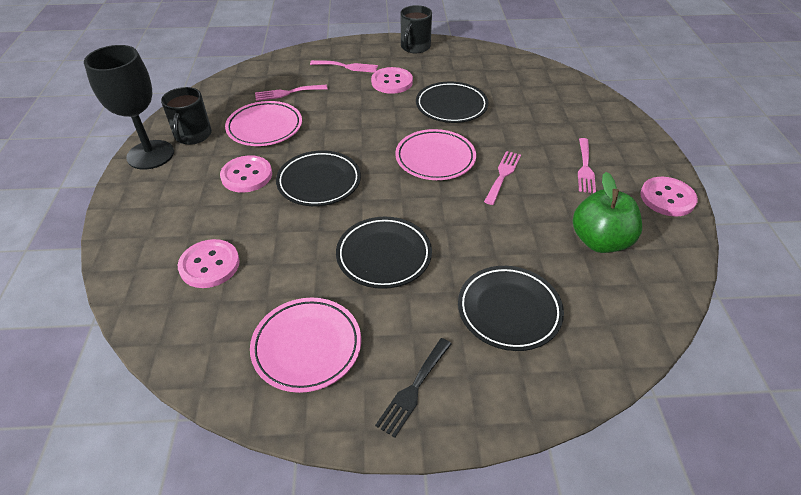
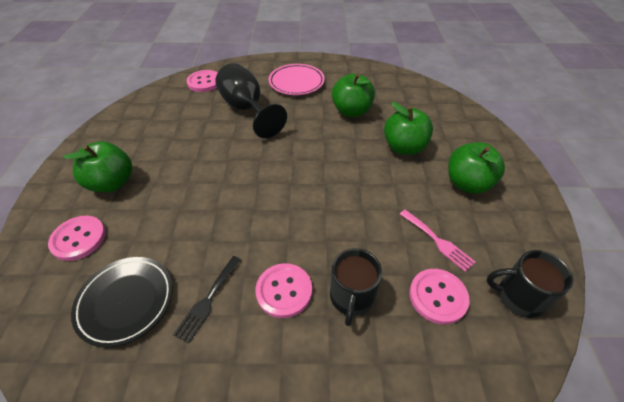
black plate: 4 -> 1
green apple: 1 -> 4
pink fork: 4 -> 1
pink plate: 3 -> 1

